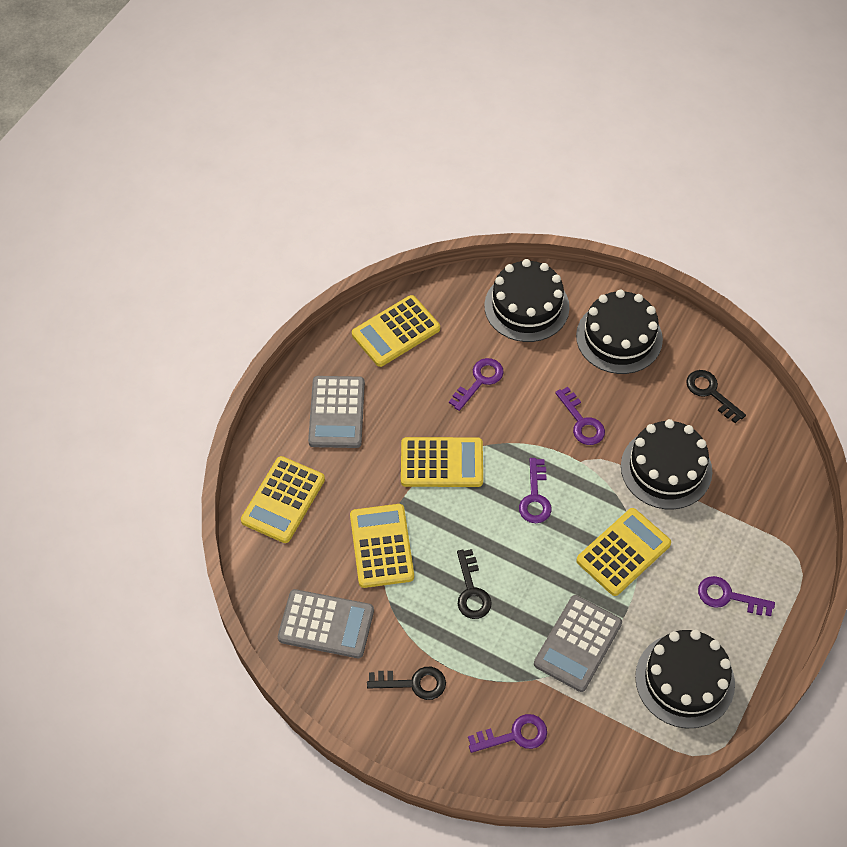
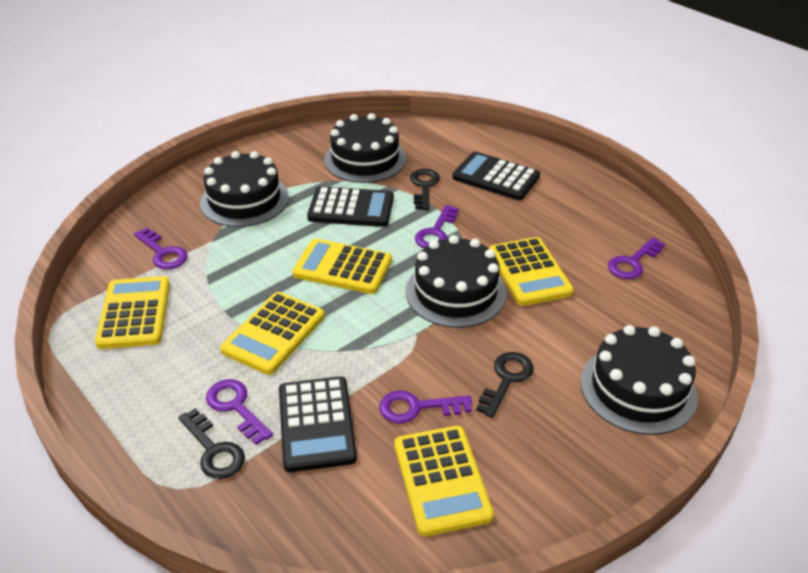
black calculator: 0 -> 3
grey calculator: 3 -> 0

